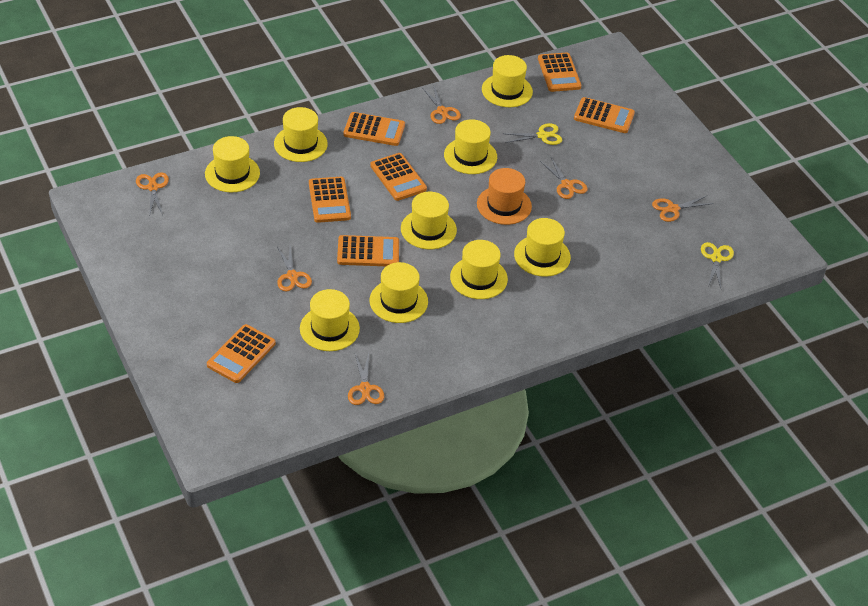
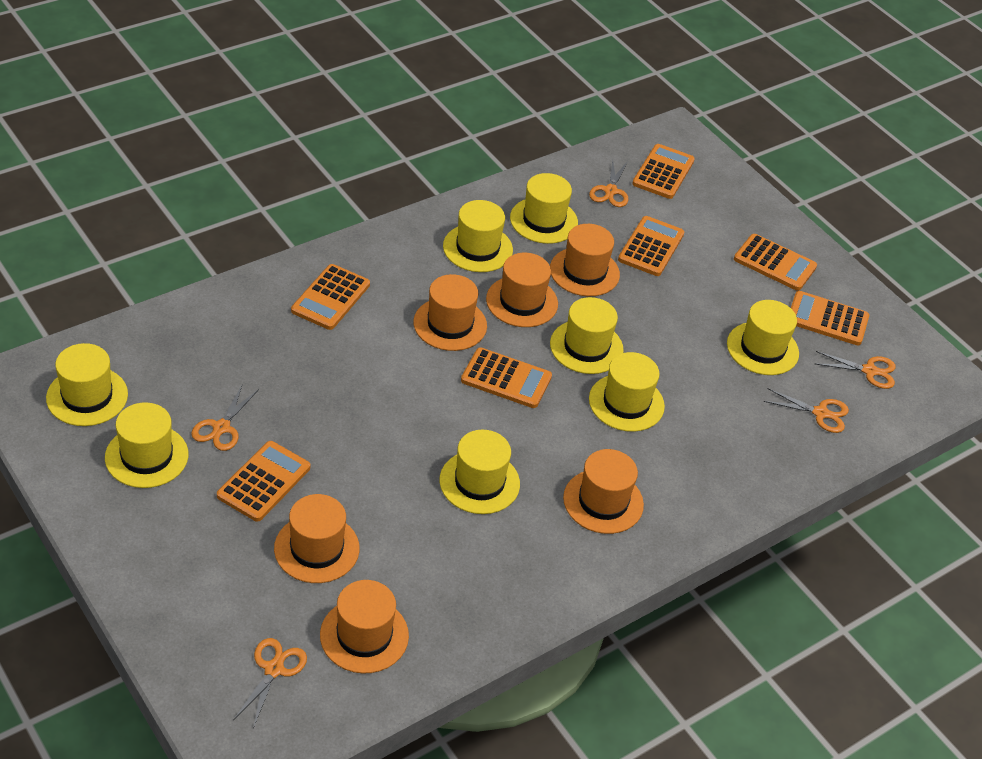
orange hat: 1 -> 6
orange scissors: 6 -> 5
yellow hat: 9 -> 8
yellow scissors: 2 -> 0

